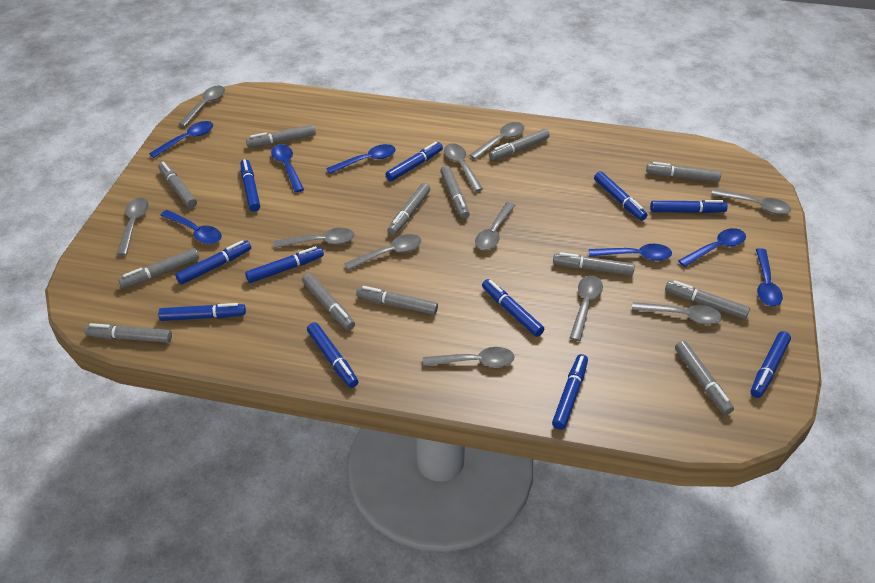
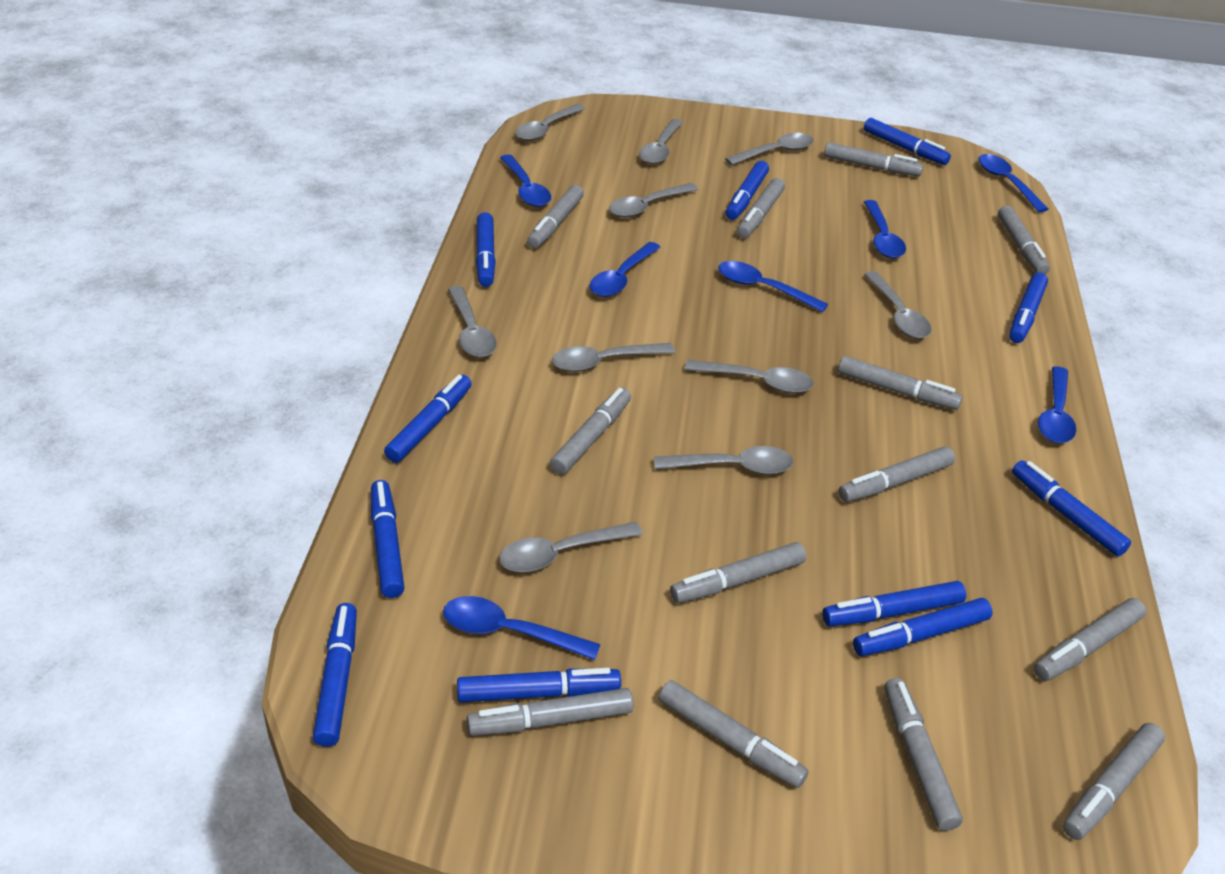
grey spoon: 11 -> 10

